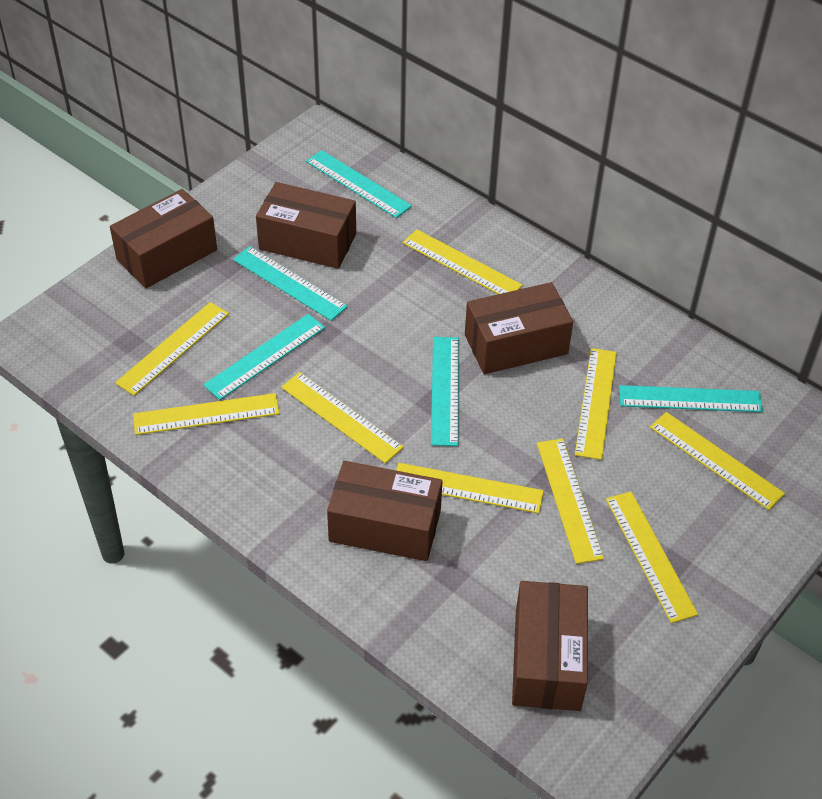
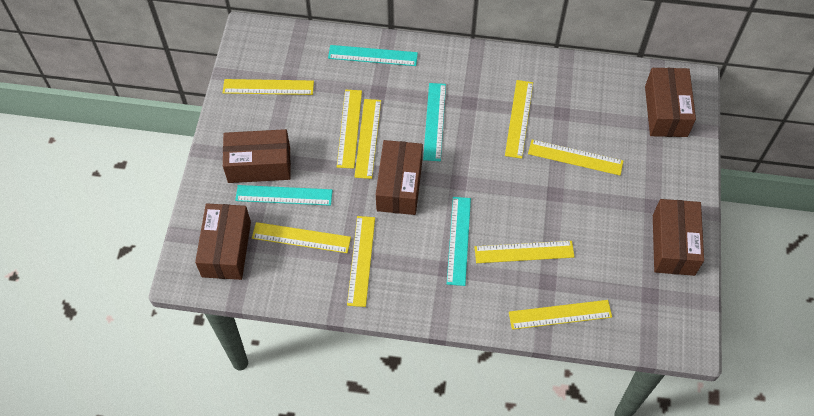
turquoise ruler: 5 -> 4

